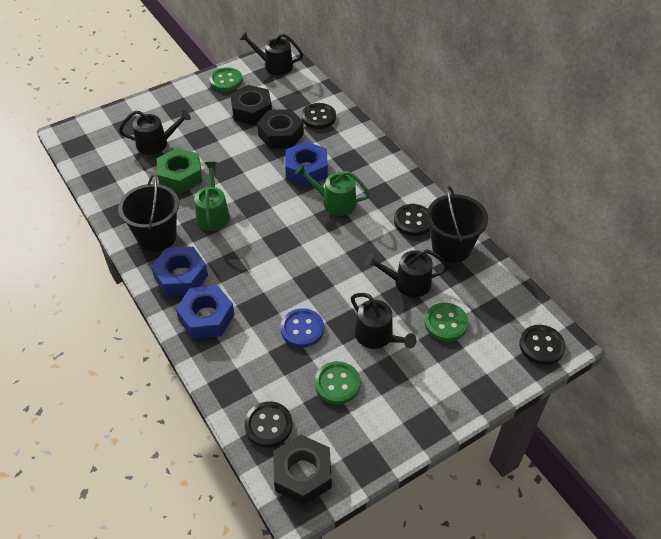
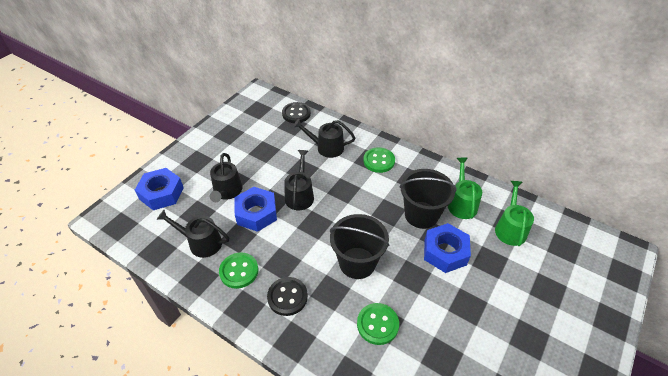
black button: 4 -> 2
black nut: 3 -> 0
blue button: 1 -> 0
green nut: 1 -> 0

